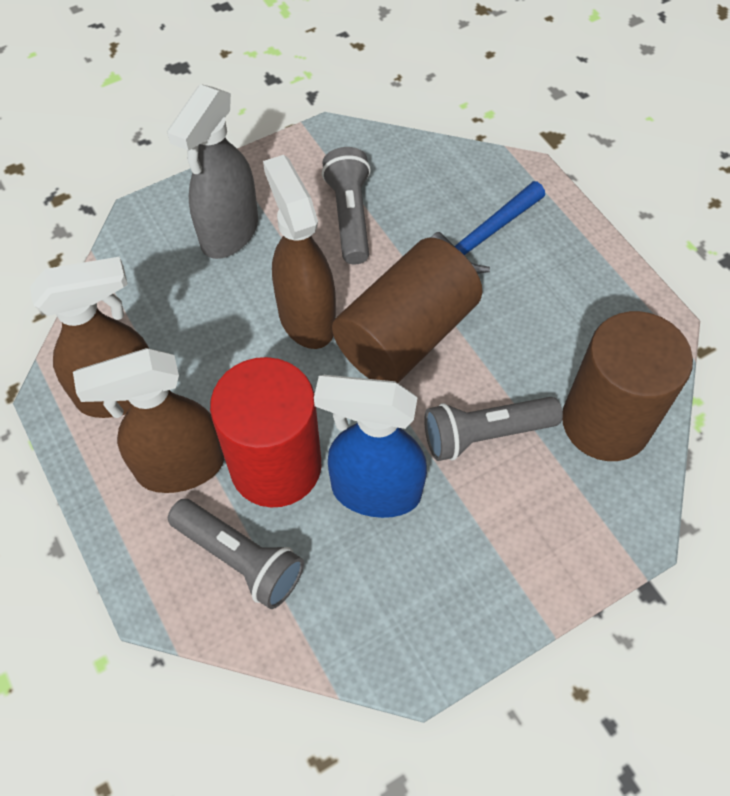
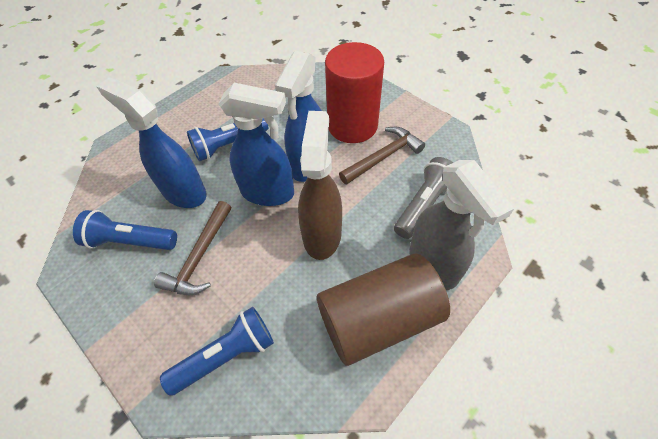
blue flashlight: 0 -> 3
blue hammer: 1 -> 0
blue spray bottle: 1 -> 3
brown cylinder: 2 -> 1
brown hammer: 0 -> 2
brown spray bottle: 3 -> 1
grey flashlight: 3 -> 1

